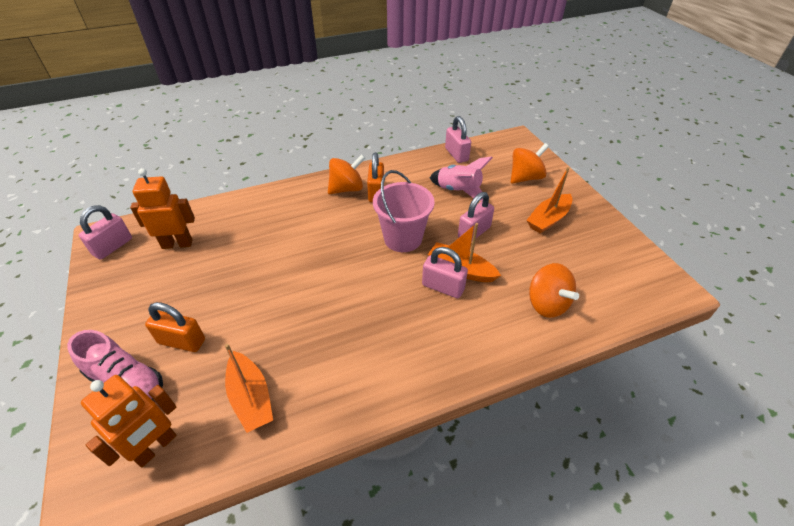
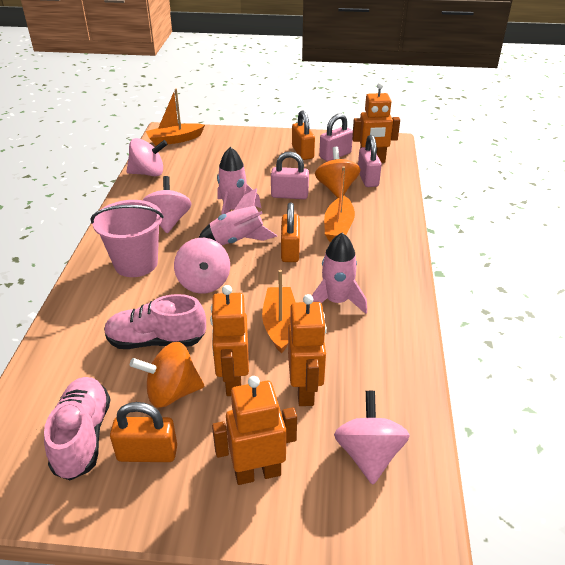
orange padlock: 2 -> 3
orange robot: 2 -> 4
orange spinning top: 3 -> 2
pink padlock: 4 -> 3
pink rocket: 1 -> 3
pink shoe: 1 -> 2
pink spinning top: 0 -> 4

